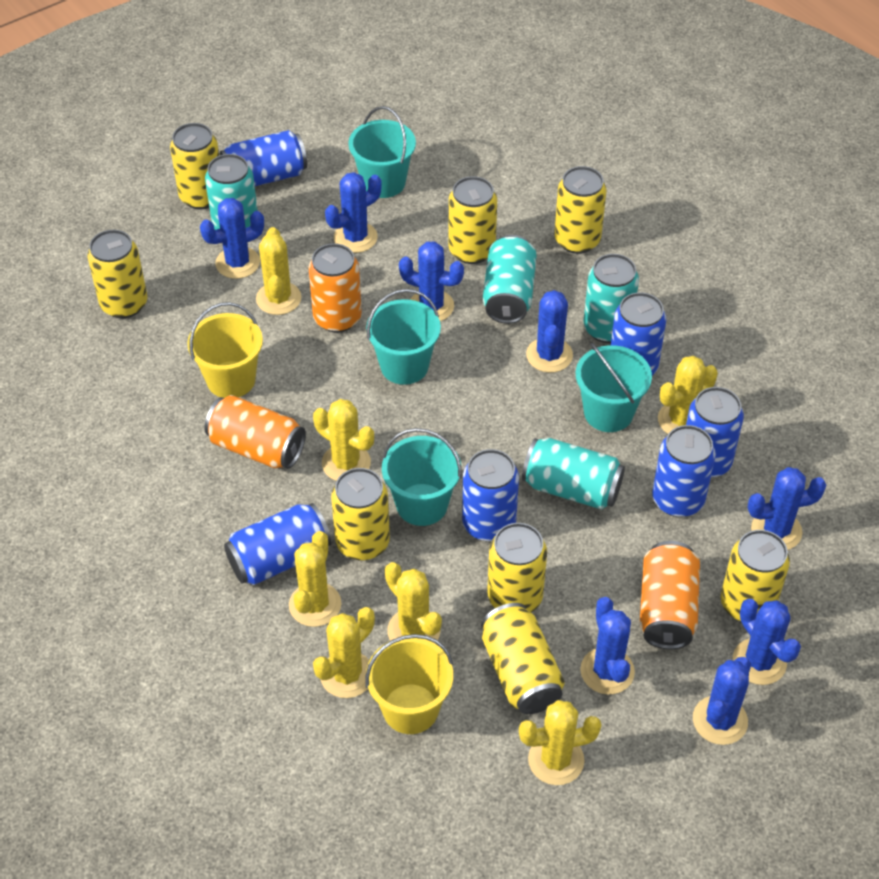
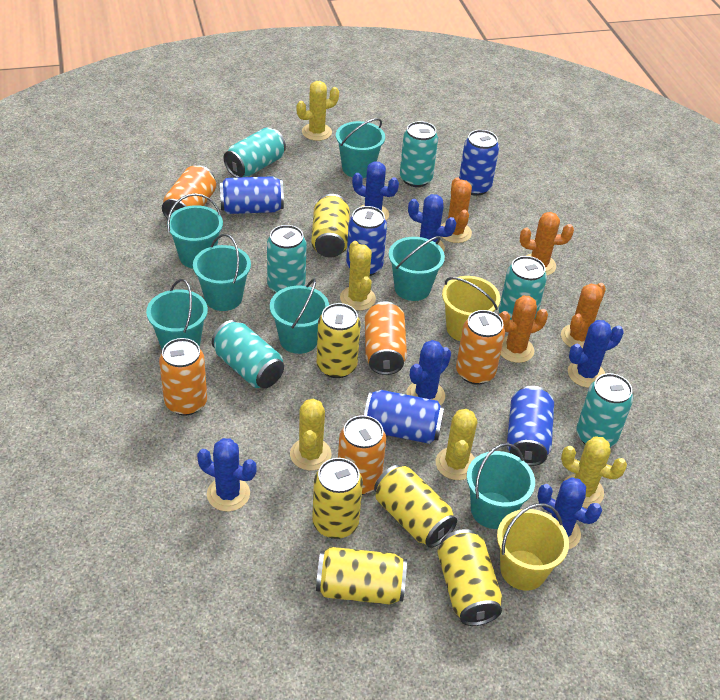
blue cactus: 8 -> 6
blue can: 6 -> 5
orange cactus: 0 -> 4
orange can: 3 -> 5
turquoise bucket: 4 -> 7
turquoise can: 4 -> 6
yellow cactus: 7 -> 5
yellow can: 8 -> 6

